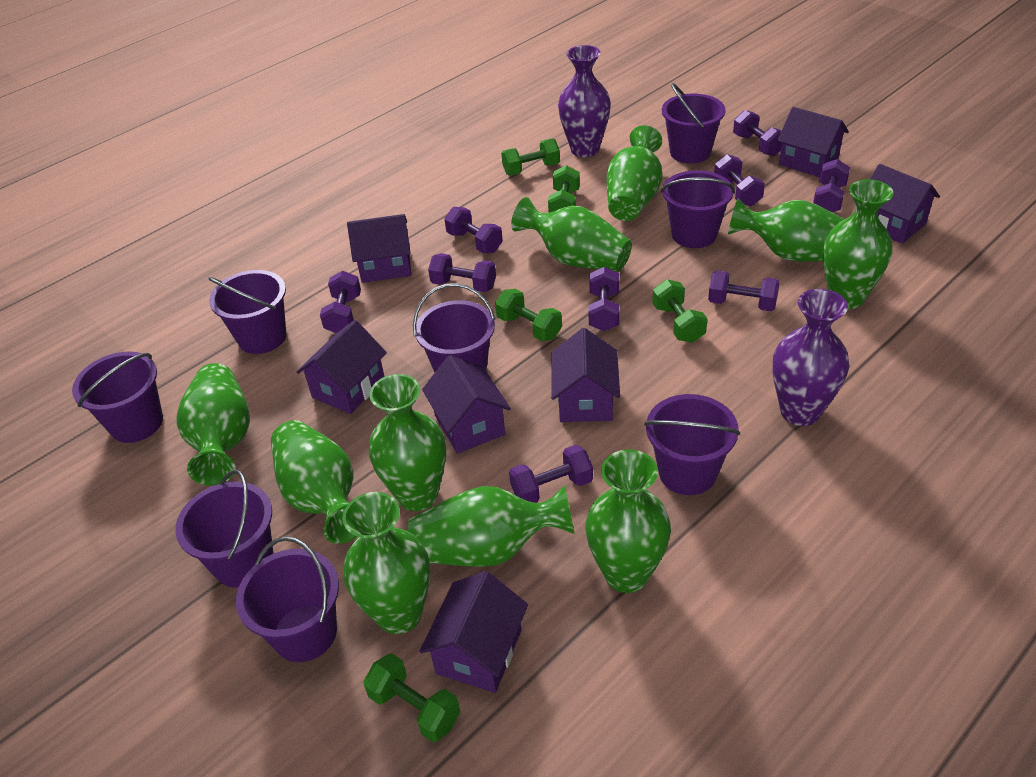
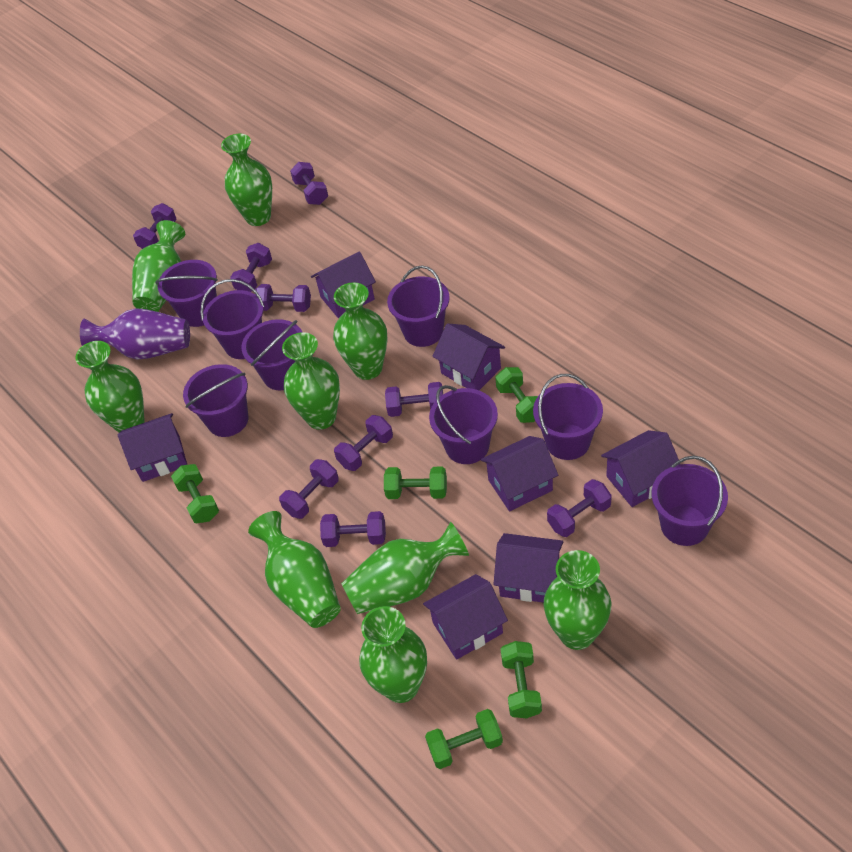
green vase: 10 -> 9
purple vase: 2 -> 1

